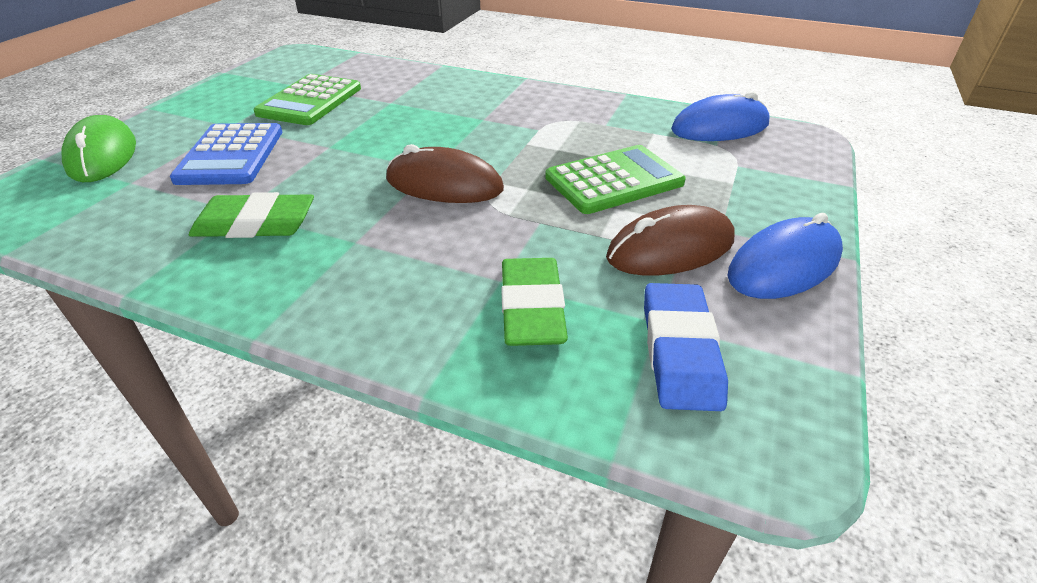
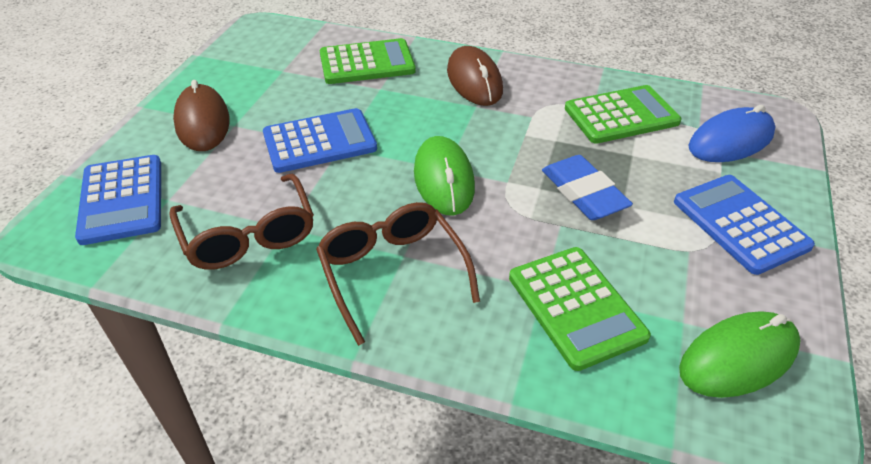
blue calculator: 1 -> 3
blue mouse: 2 -> 1
brown glasses: 0 -> 2
green calculator: 2 -> 3
green eraser: 2 -> 0
green mouse: 1 -> 2

